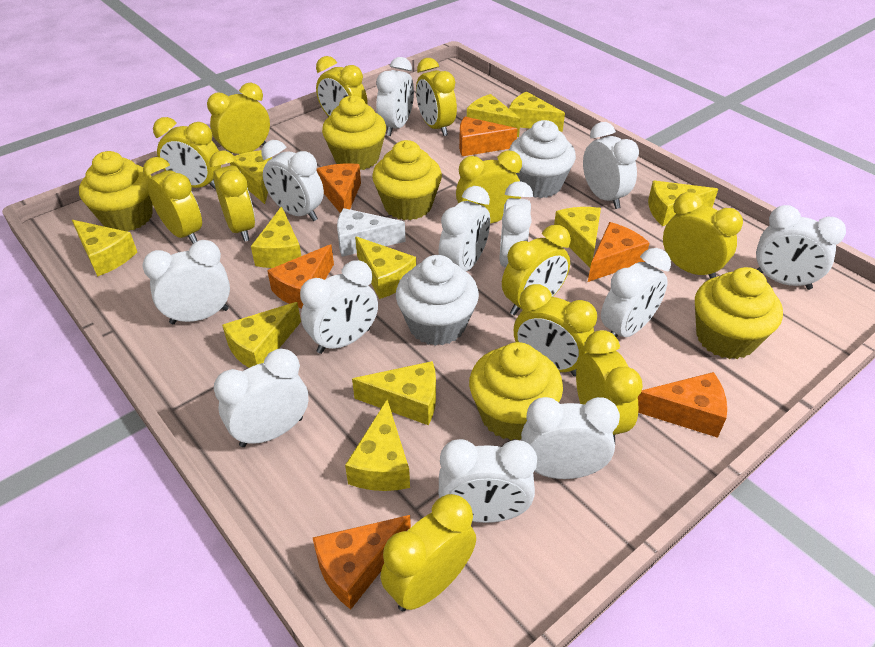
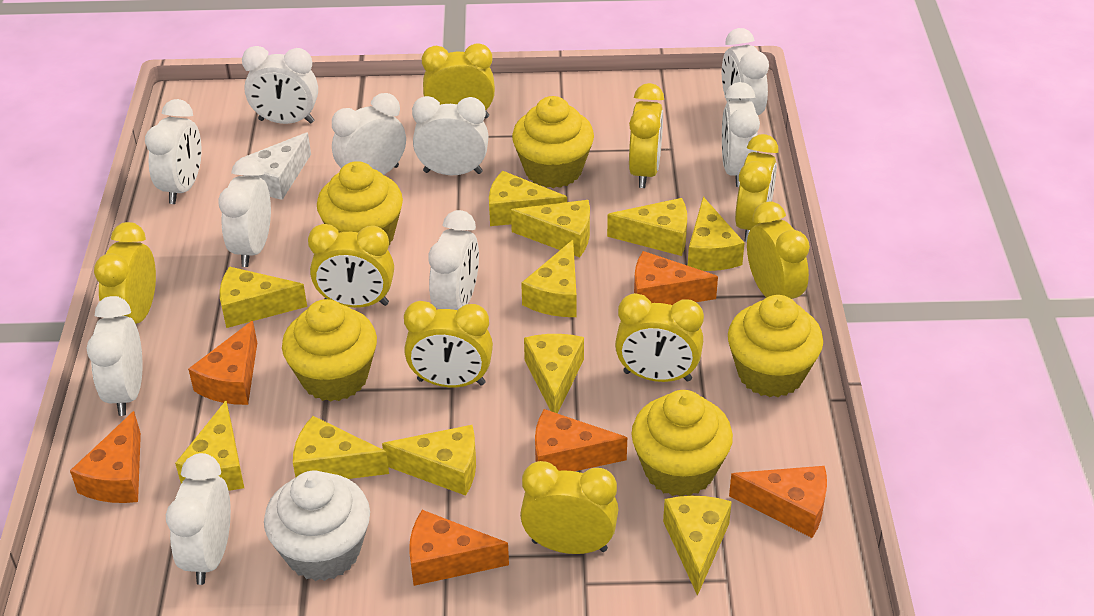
white clock: 12 -> 10
white cupcake: 2 -> 1
yellow clock: 12 -> 9

